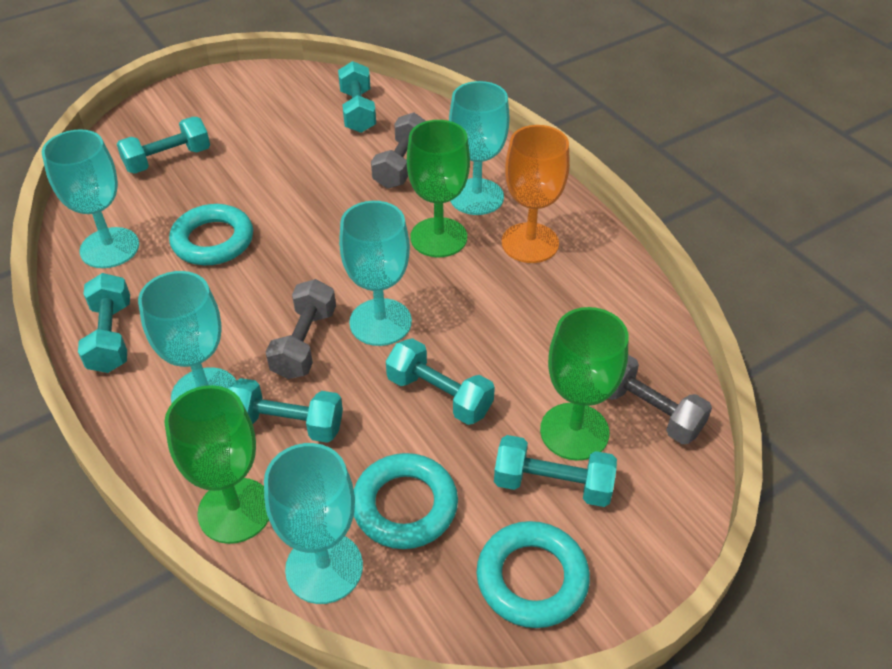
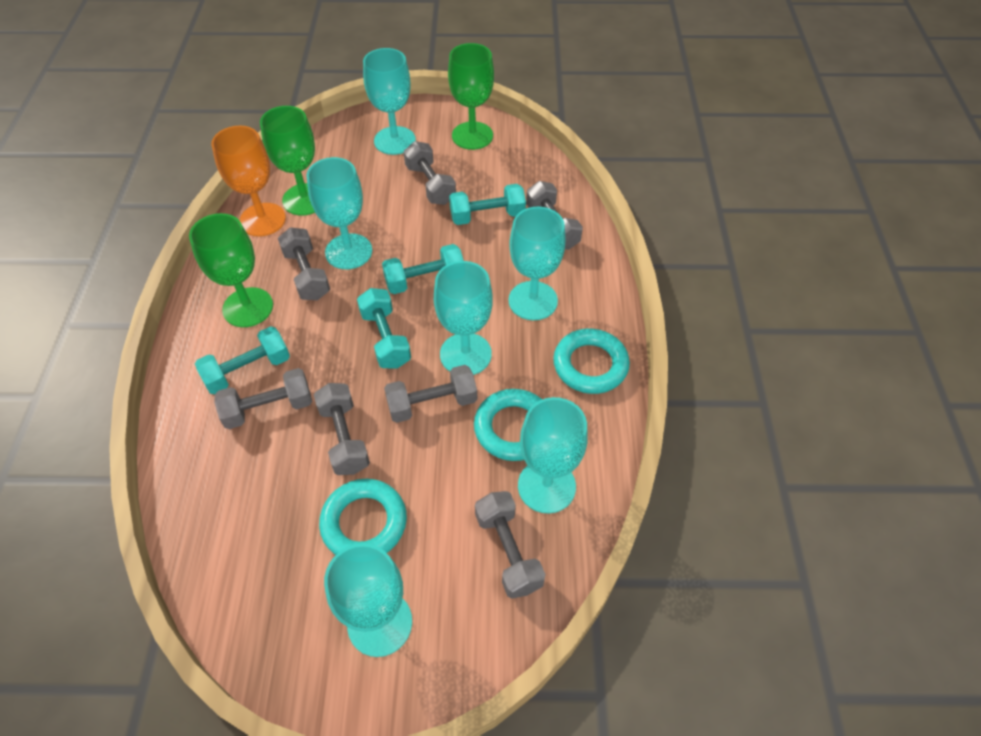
grey dumbbell: 3 -> 7
turquoise dumbbell: 6 -> 4
turquoise goblet: 5 -> 6

